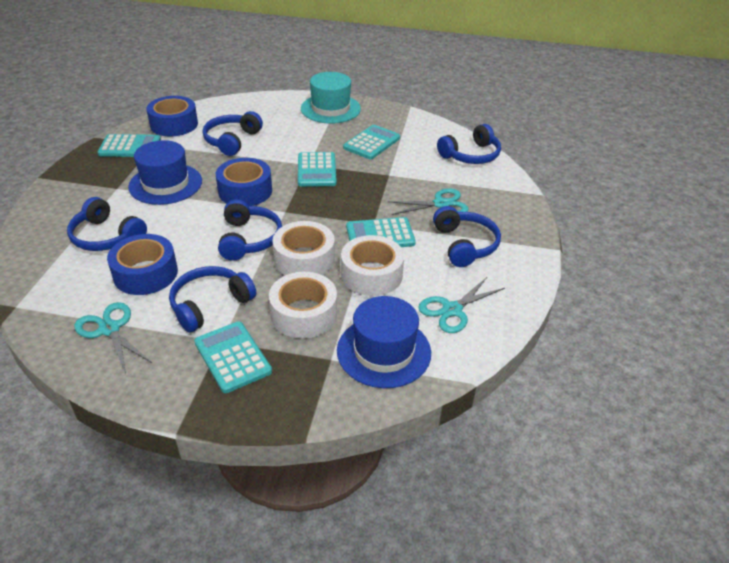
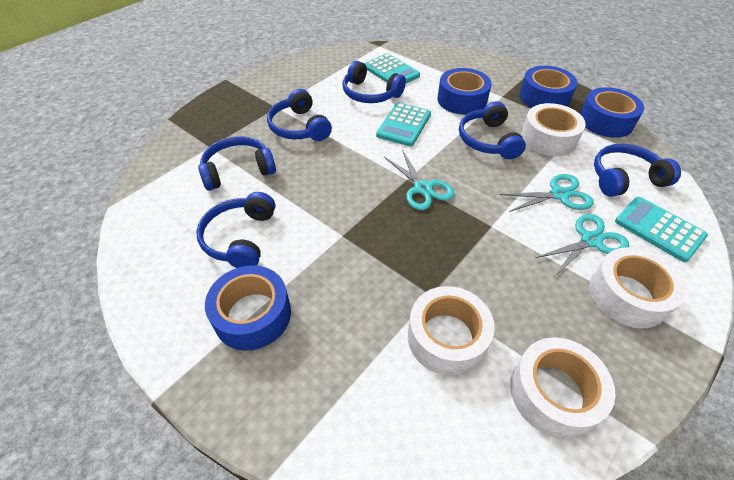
blue hat: 2 -> 0
blue tape: 3 -> 4
turquoise calculator: 5 -> 3
turquoise hat: 1 -> 0
white tape: 3 -> 4

